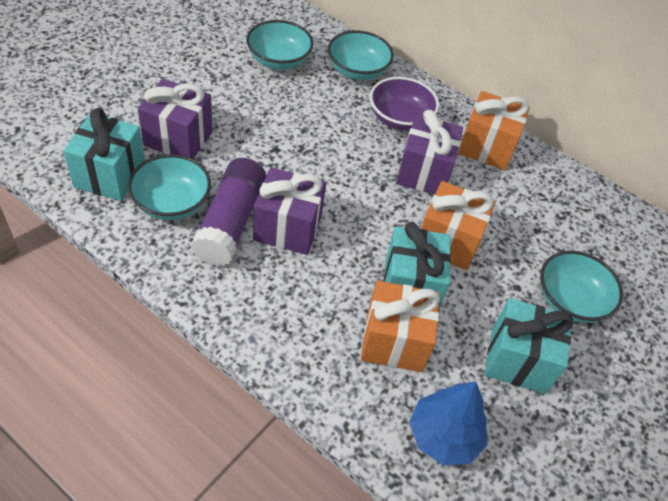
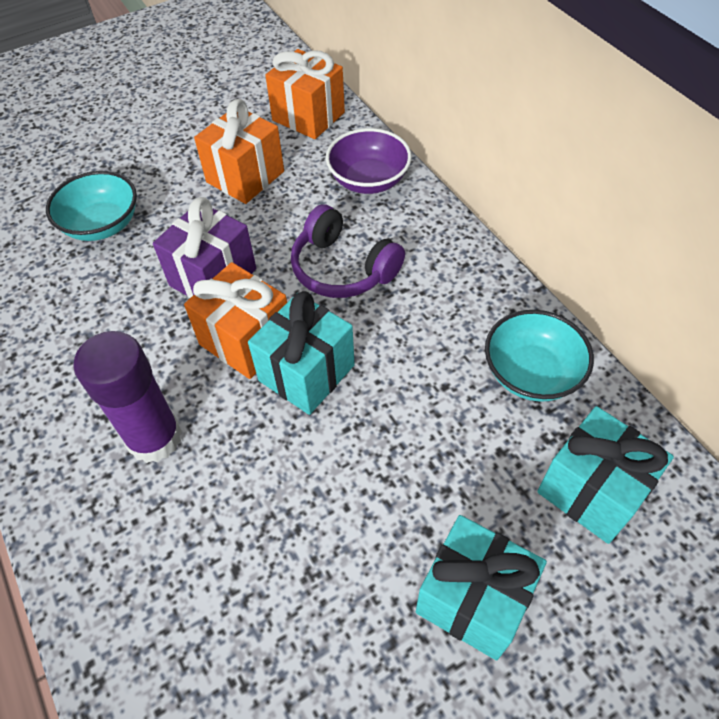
blue tree: 1 -> 0
purple gift: 3 -> 1
purple headphones: 0 -> 1
turquoise bowl: 4 -> 2

